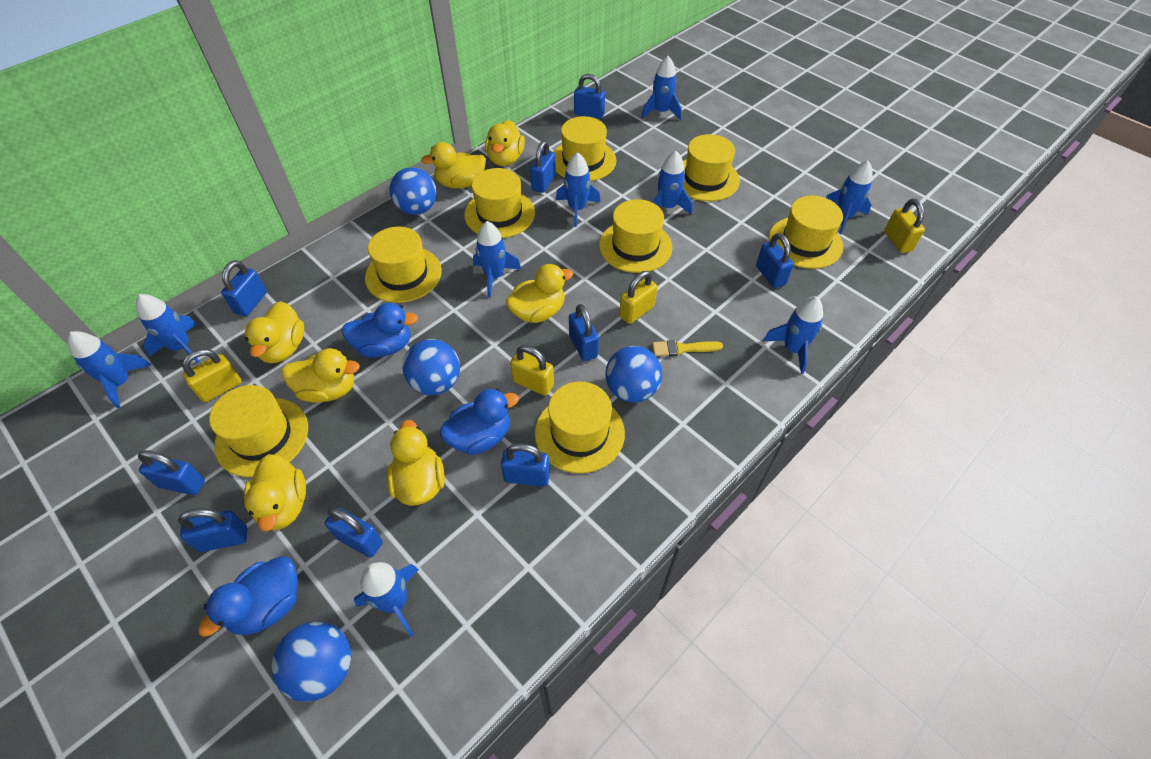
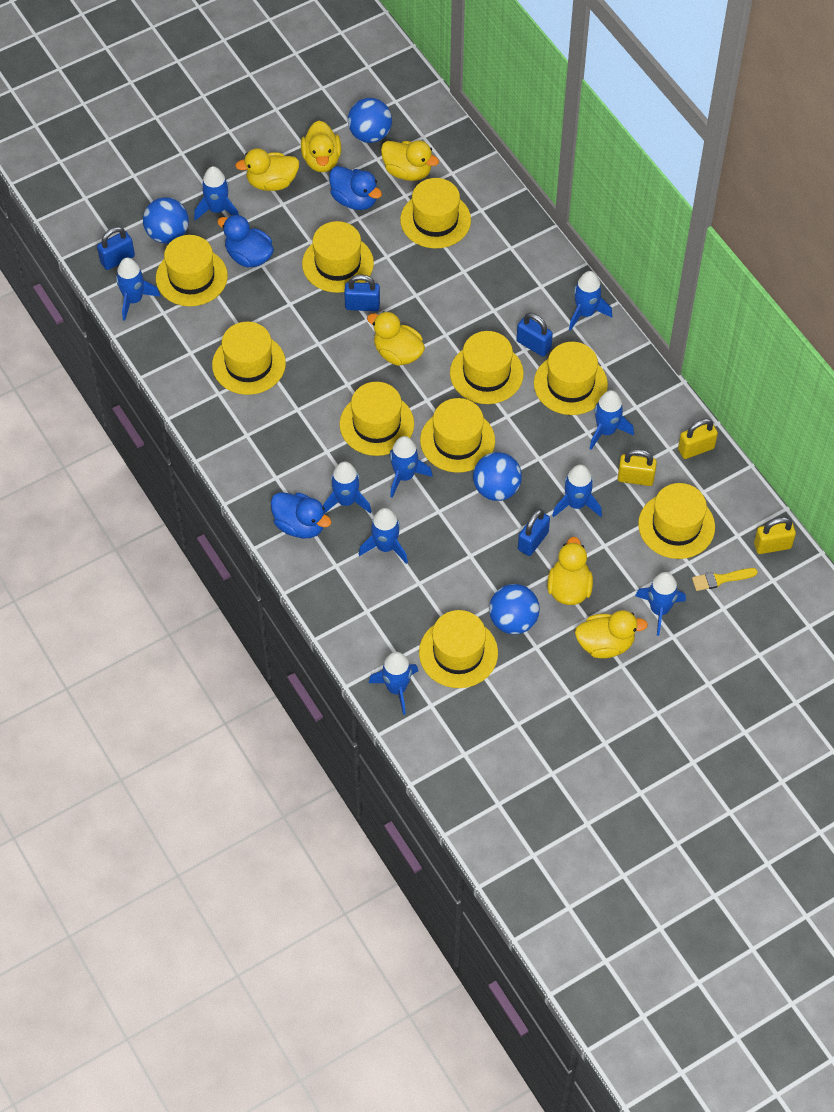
blue padlock: 9 -> 4
blue rocket: 9 -> 10
yellow duck: 7 -> 6
yellow hat: 8 -> 10
yellow padlock: 4 -> 3

